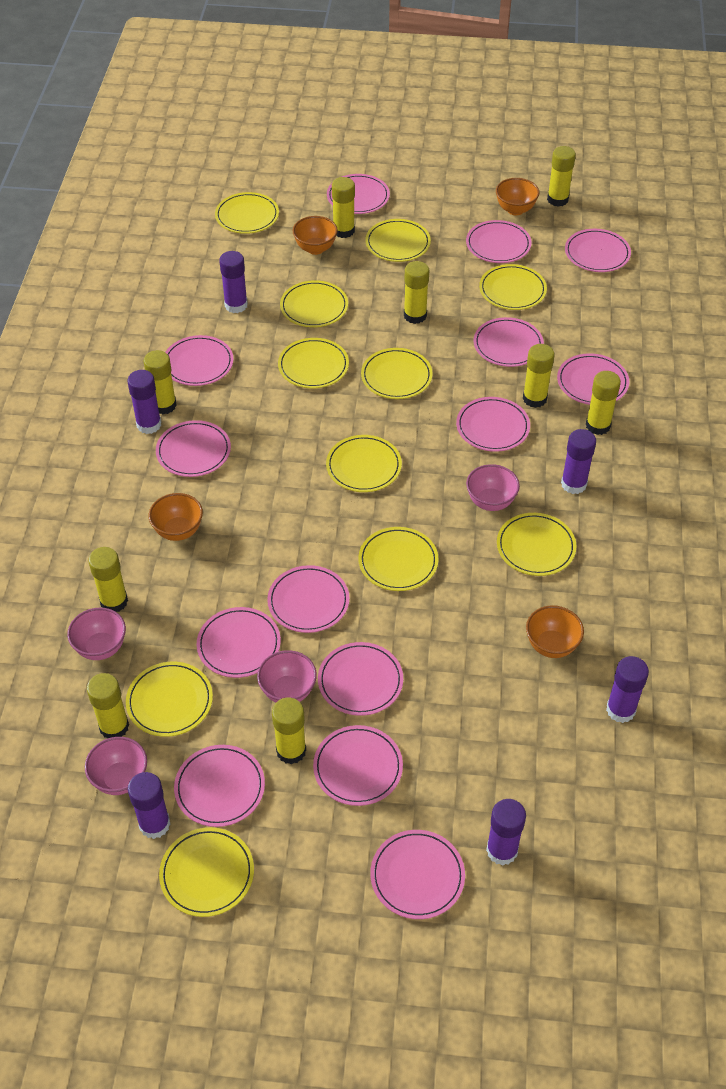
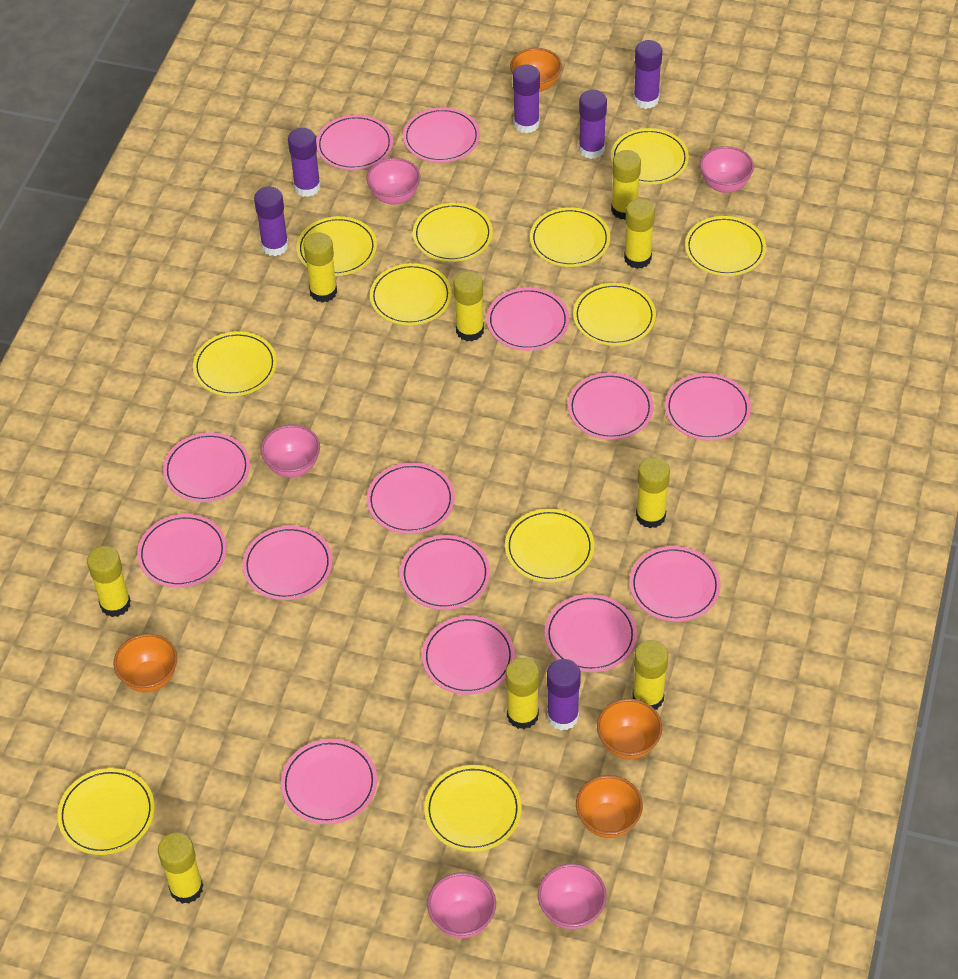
pink bowl: 4 -> 5

